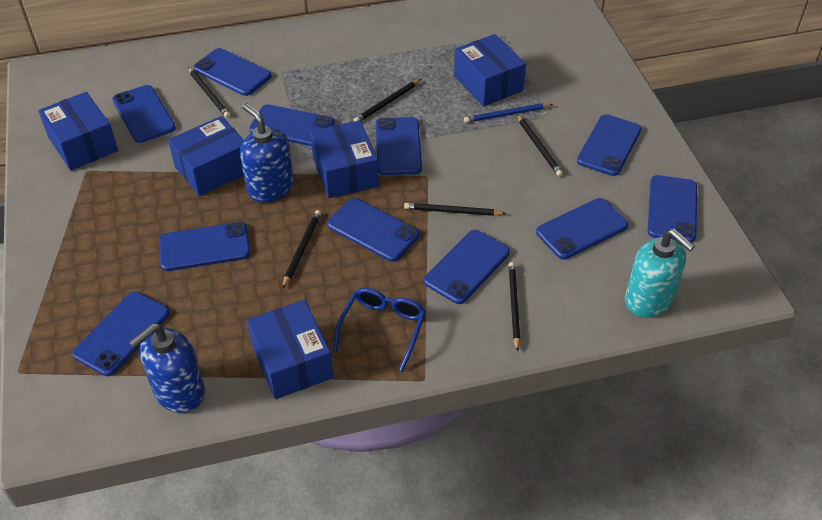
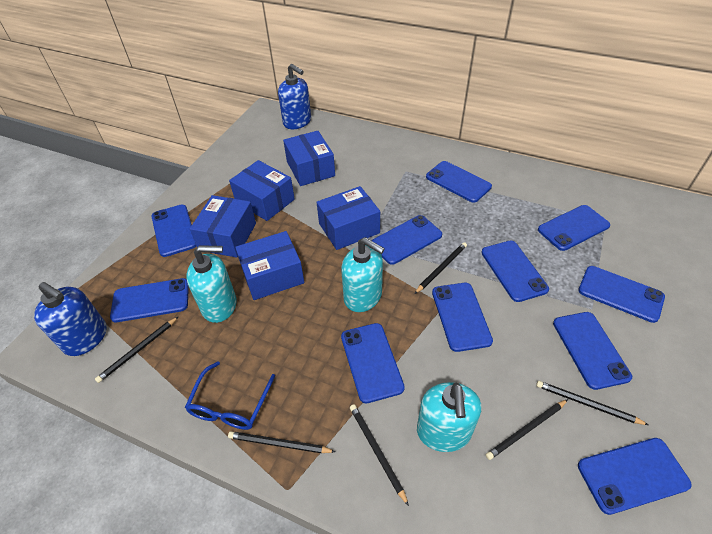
blue pencil: 1 -> 0
turquoise soap dispenser: 1 -> 3

